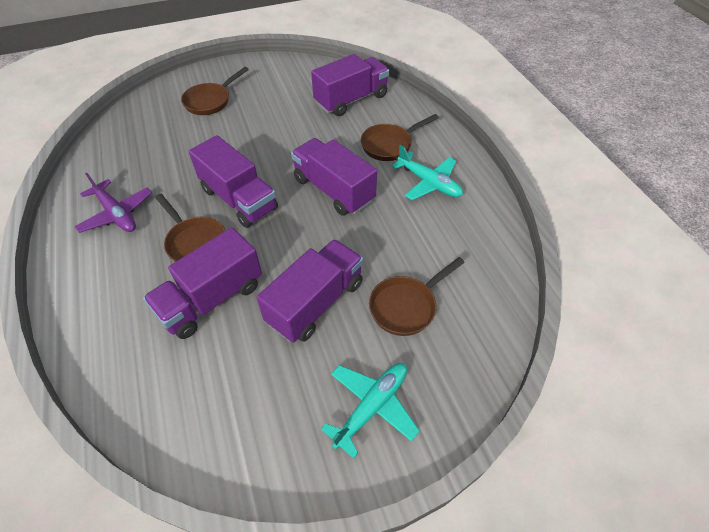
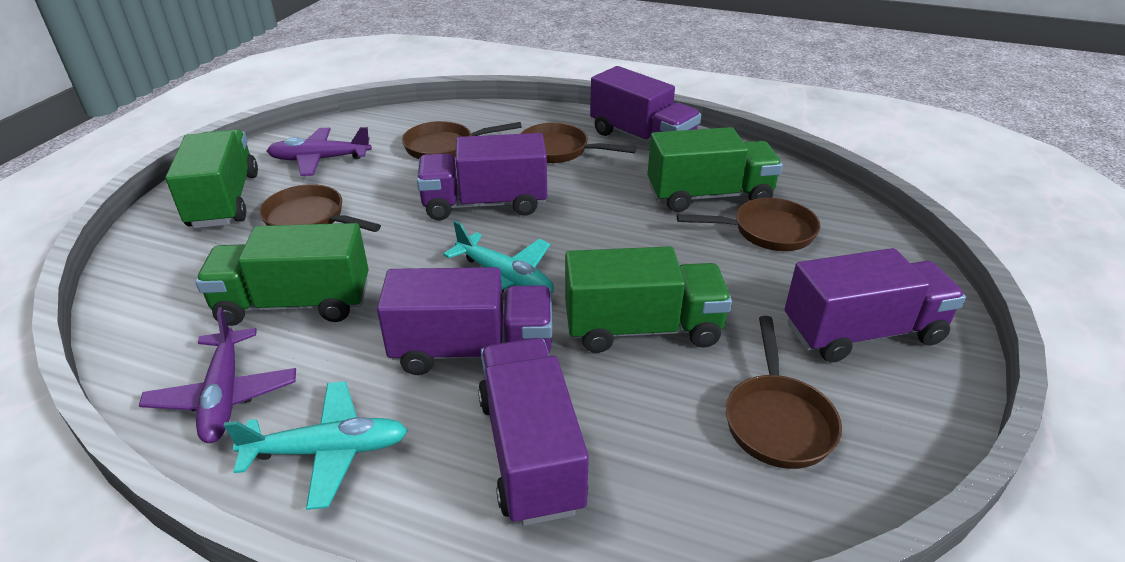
brown pan: 4 -> 5
green truck: 0 -> 4
purple plane: 1 -> 2

